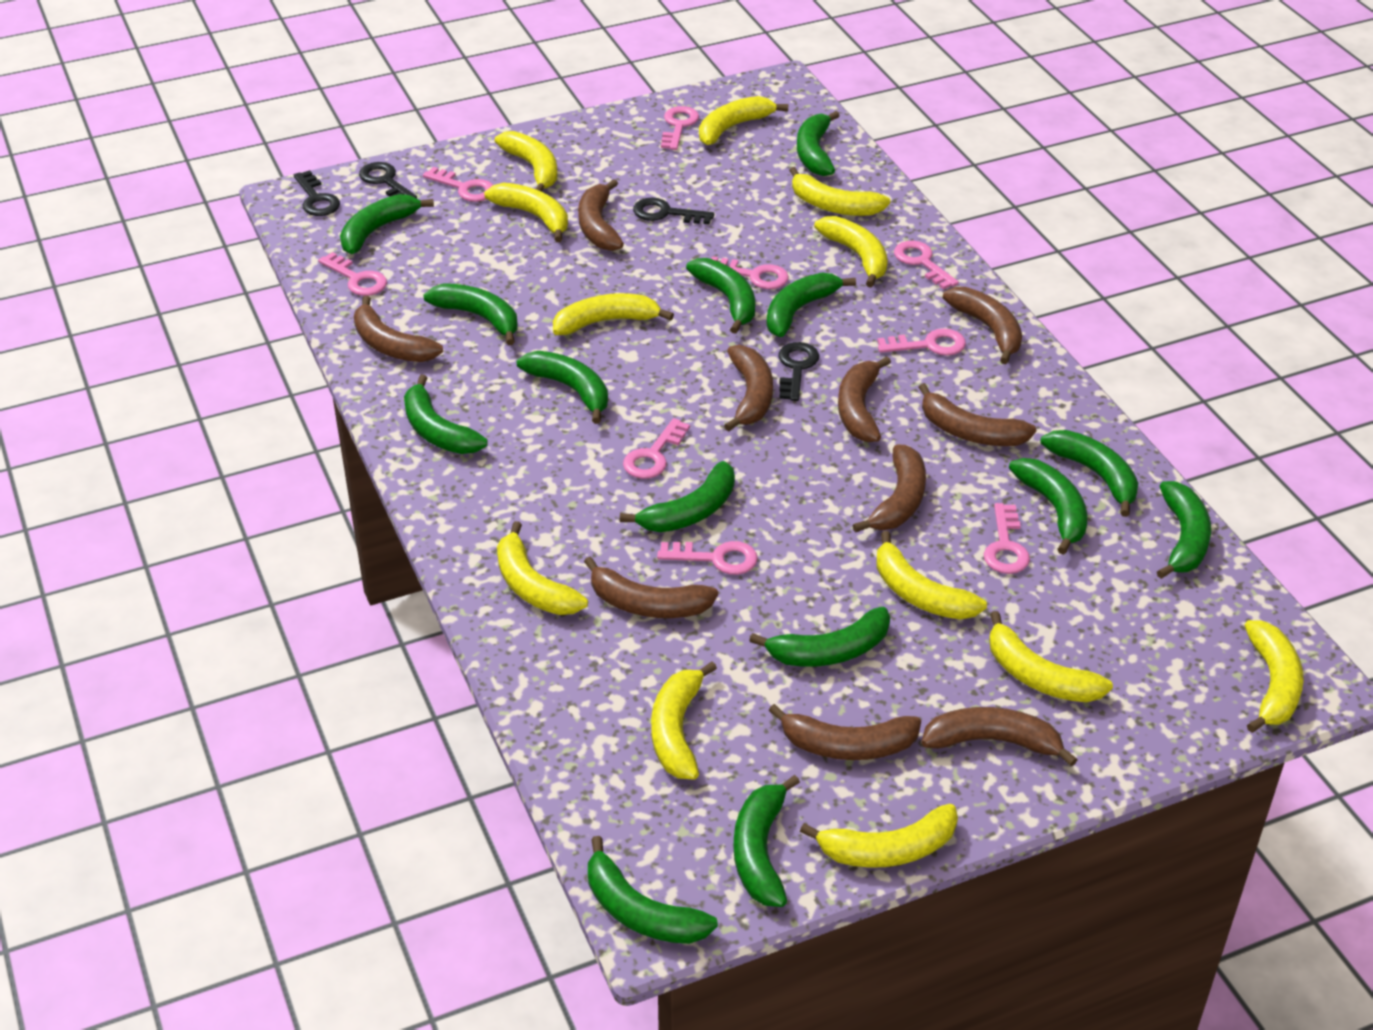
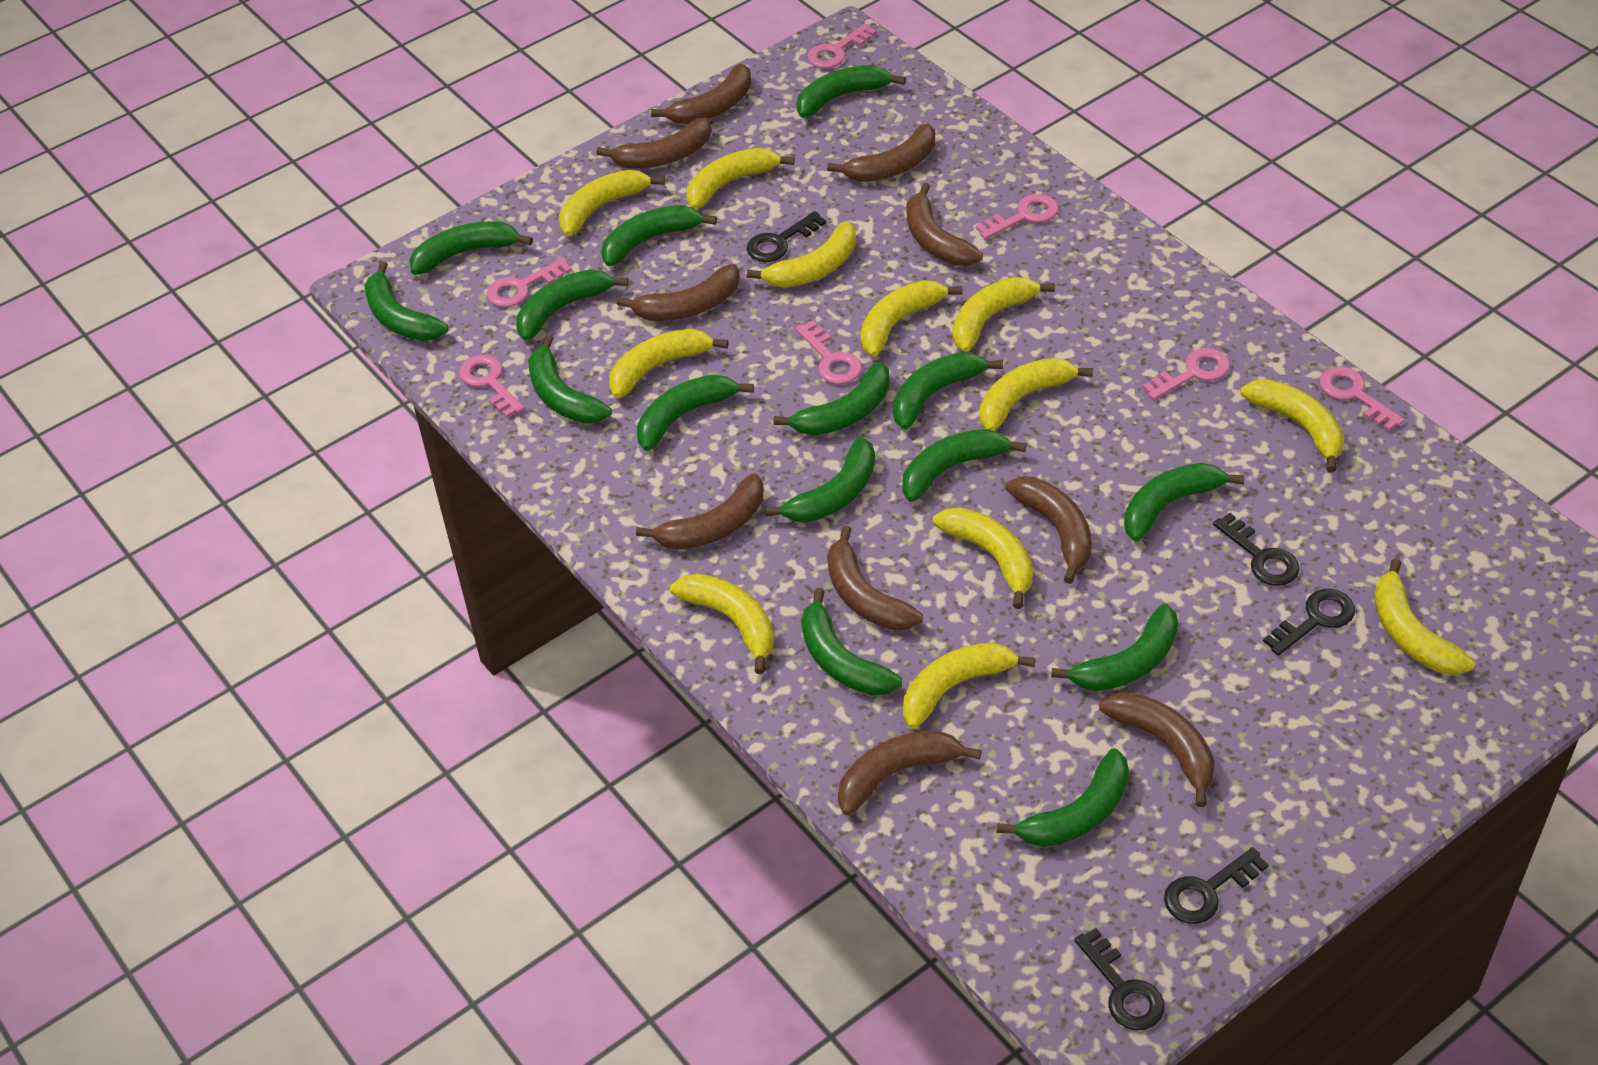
black key: 4 -> 5
green banana: 14 -> 15
pink key: 9 -> 7

